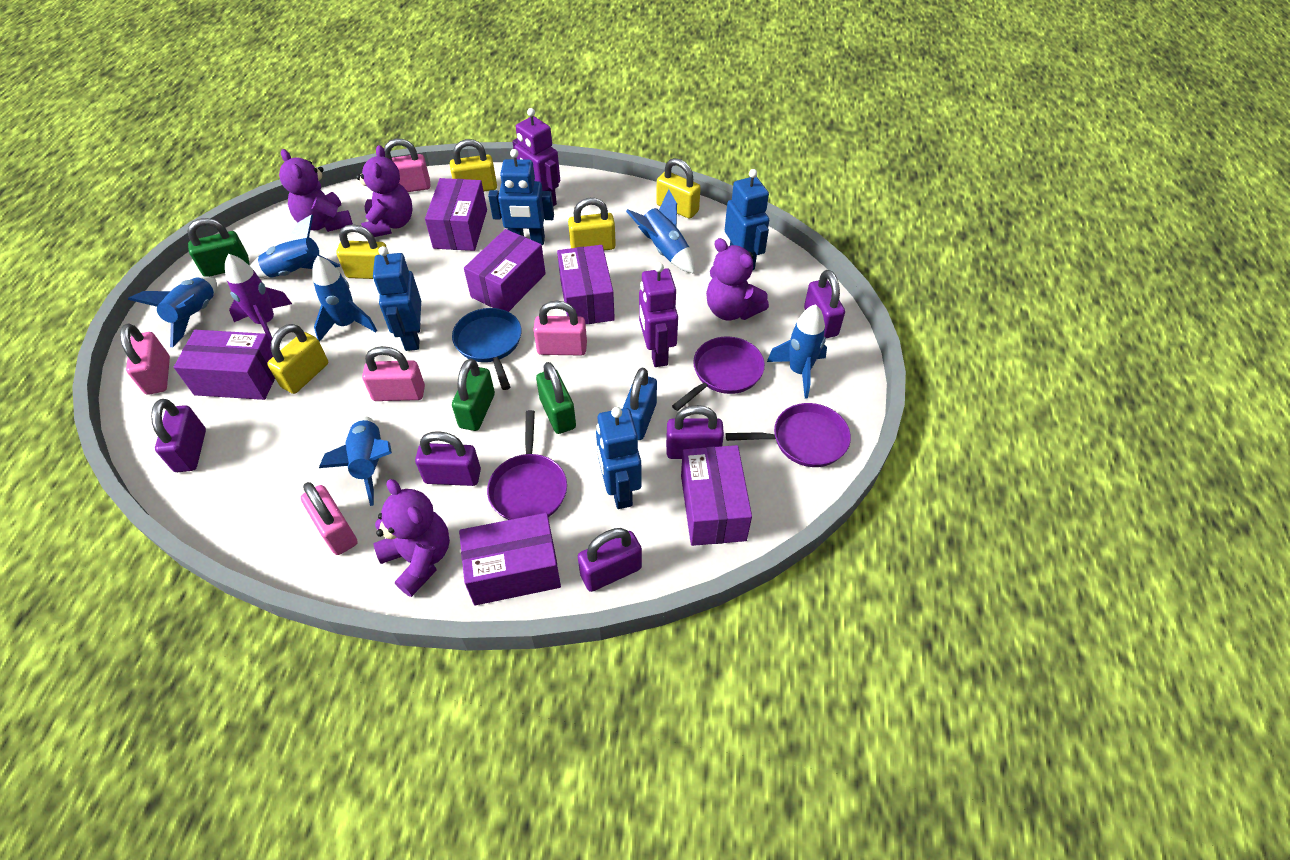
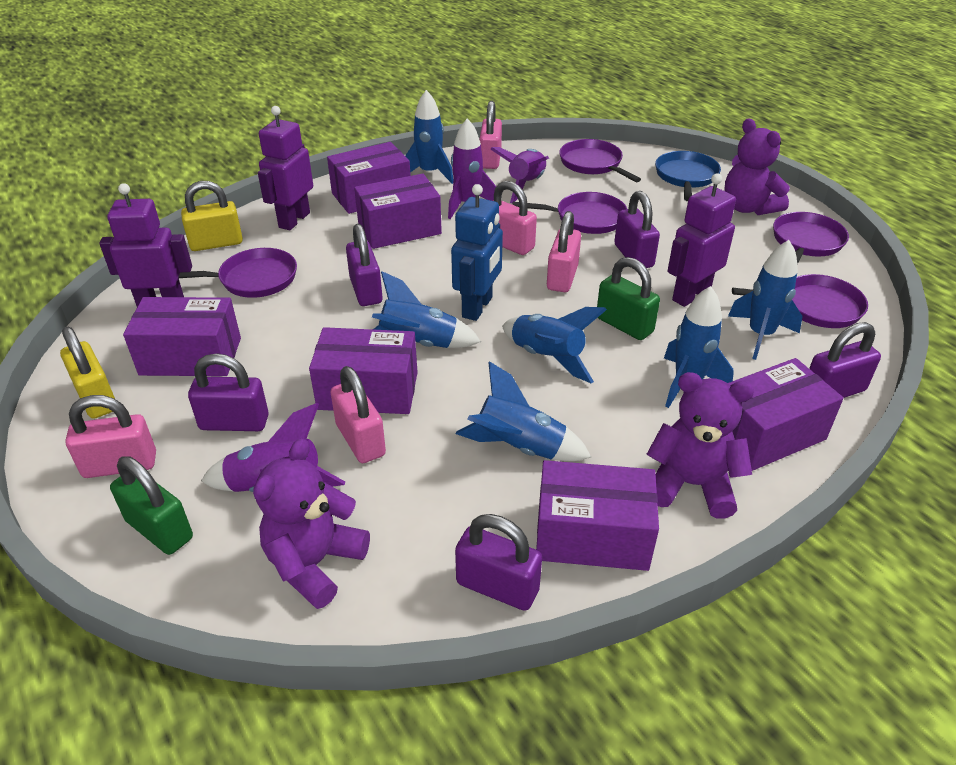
blue padlock: 1 -> 0
blue robot: 4 -> 1
green padlock: 3 -> 2
purple pan: 3 -> 5
purple robot: 2 -> 3
purple rocket: 1 -> 3
purple teddy bear: 4 -> 3
yellow padlock: 5 -> 2

